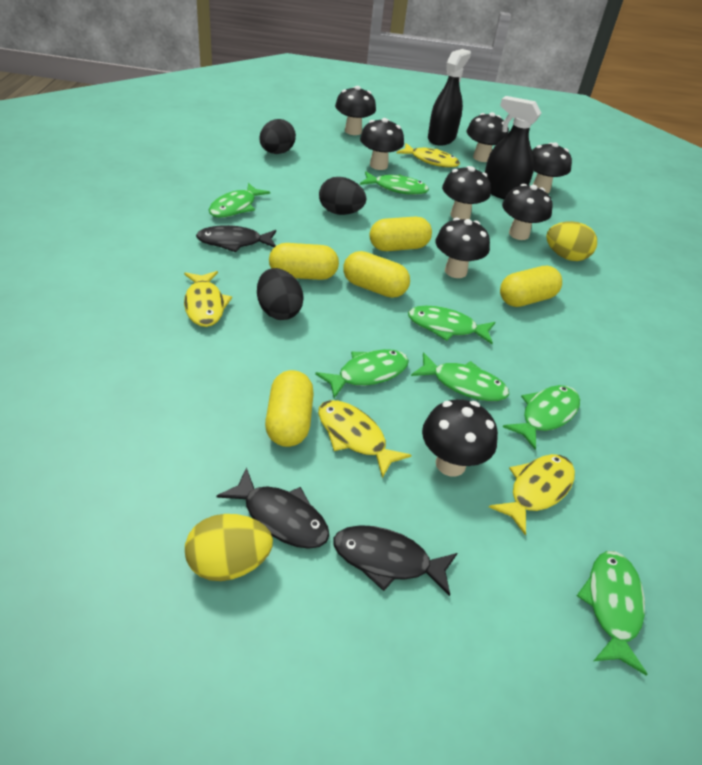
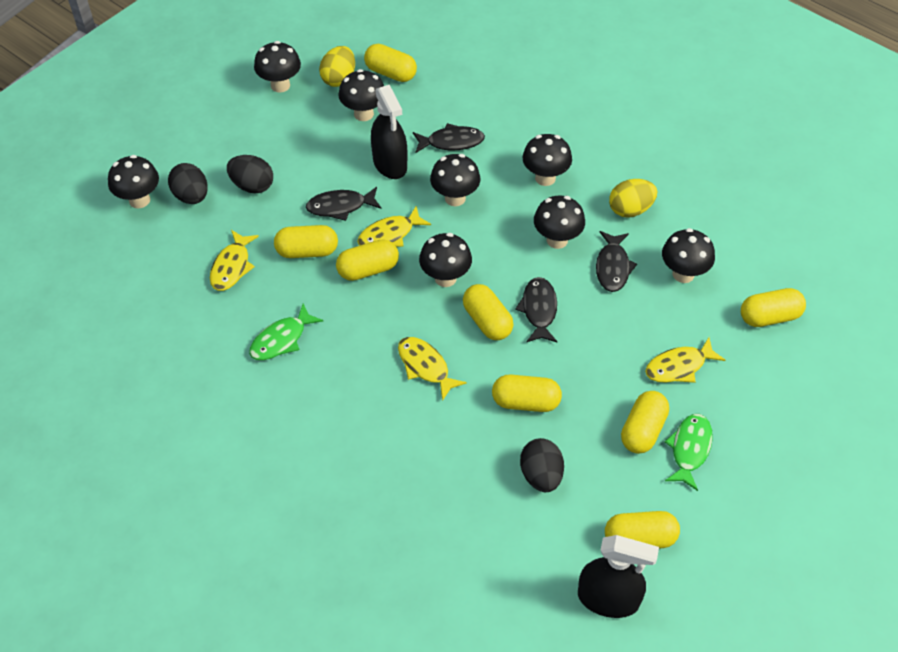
black fish: 3 -> 4
green fish: 7 -> 2
yellow capsule: 5 -> 8

